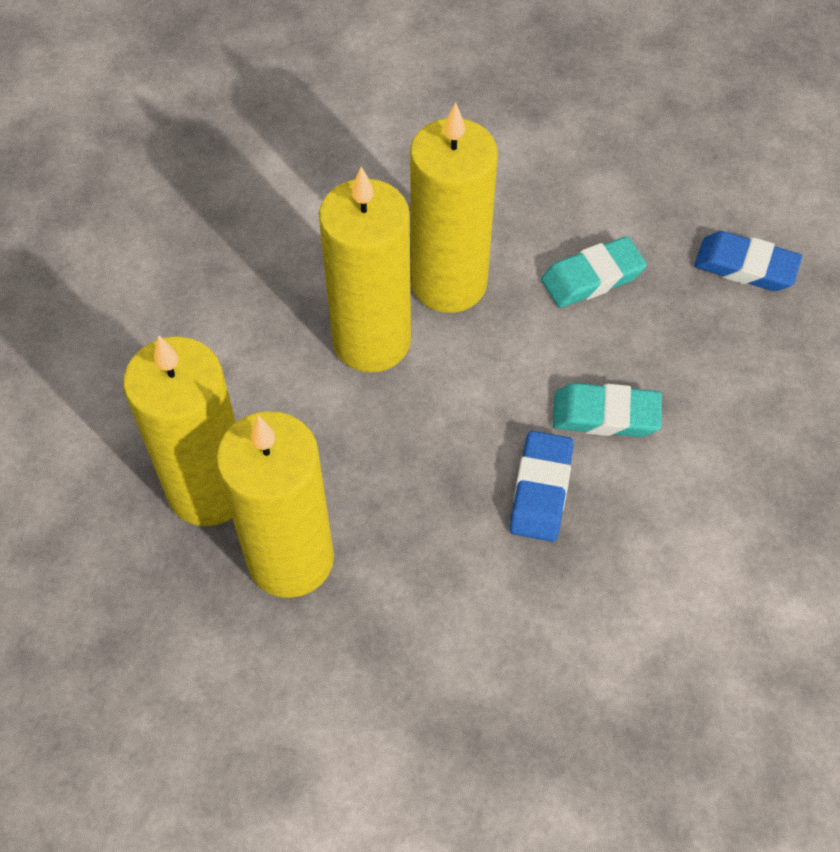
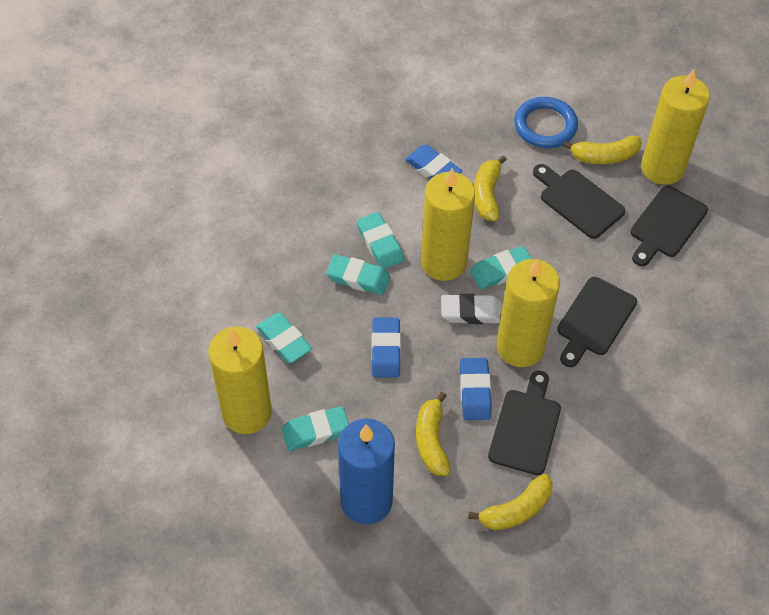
black cutting board: 0 -> 4
blue candle: 0 -> 1
blue eraser: 2 -> 3
blue ring: 0 -> 1
turquoise eraser: 2 -> 5
white eraser: 0 -> 1
yellow banana: 0 -> 4

